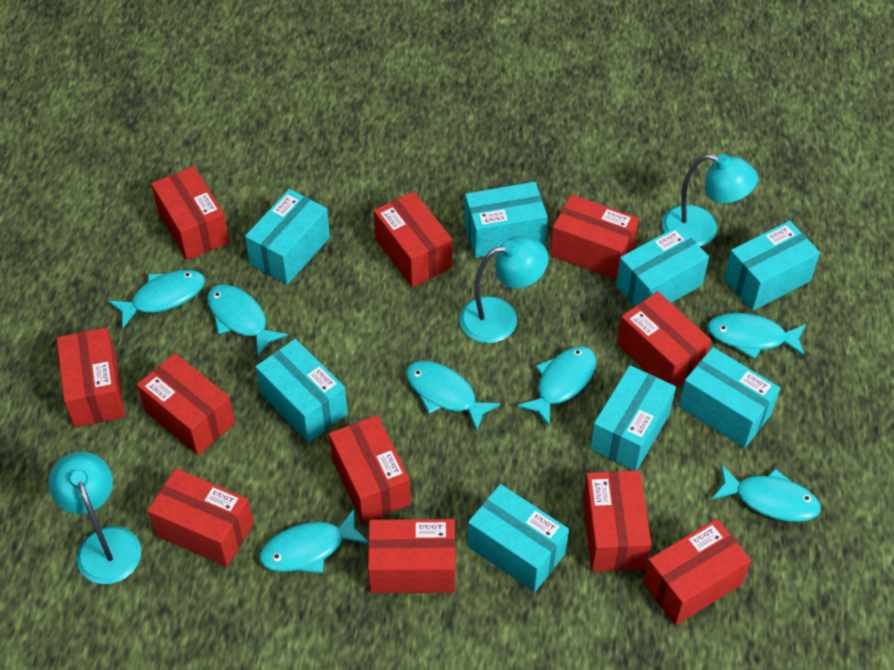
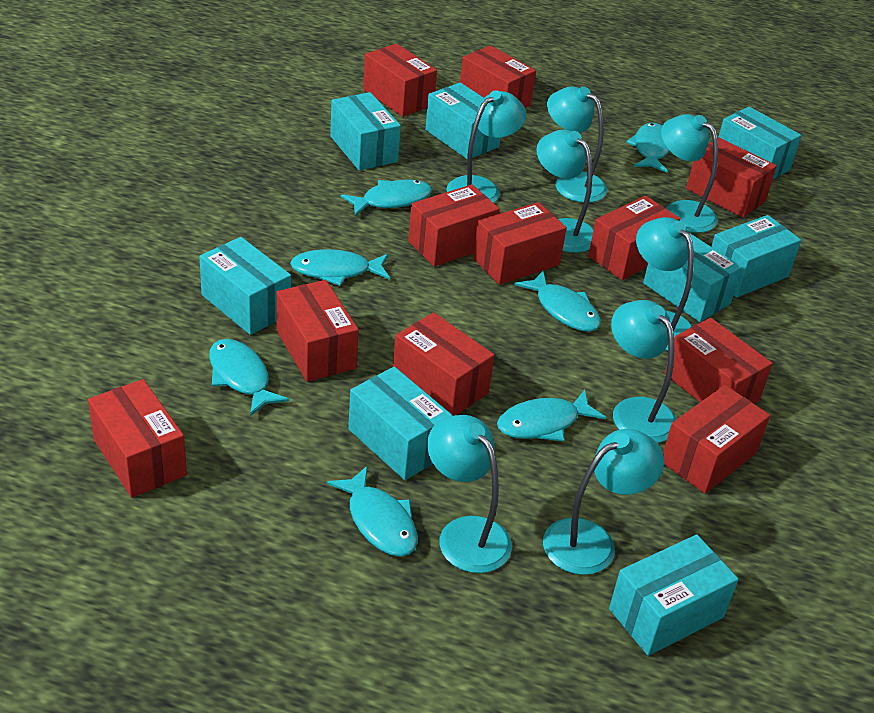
turquoise lamp: 3 -> 8

